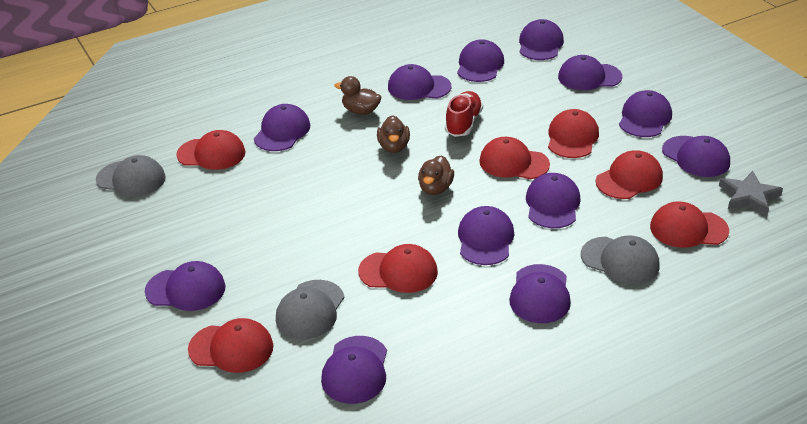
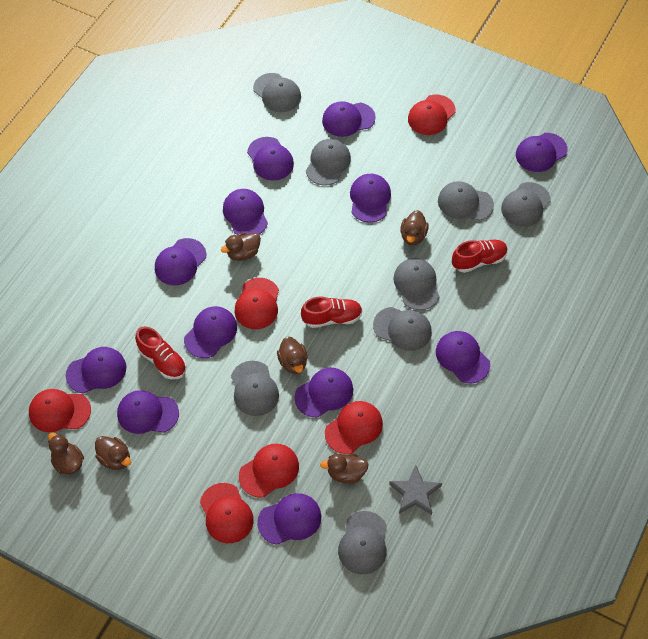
brown duck: 3 -> 6
grey cap: 3 -> 8
red cap: 7 -> 6
red shoe: 1 -> 3

